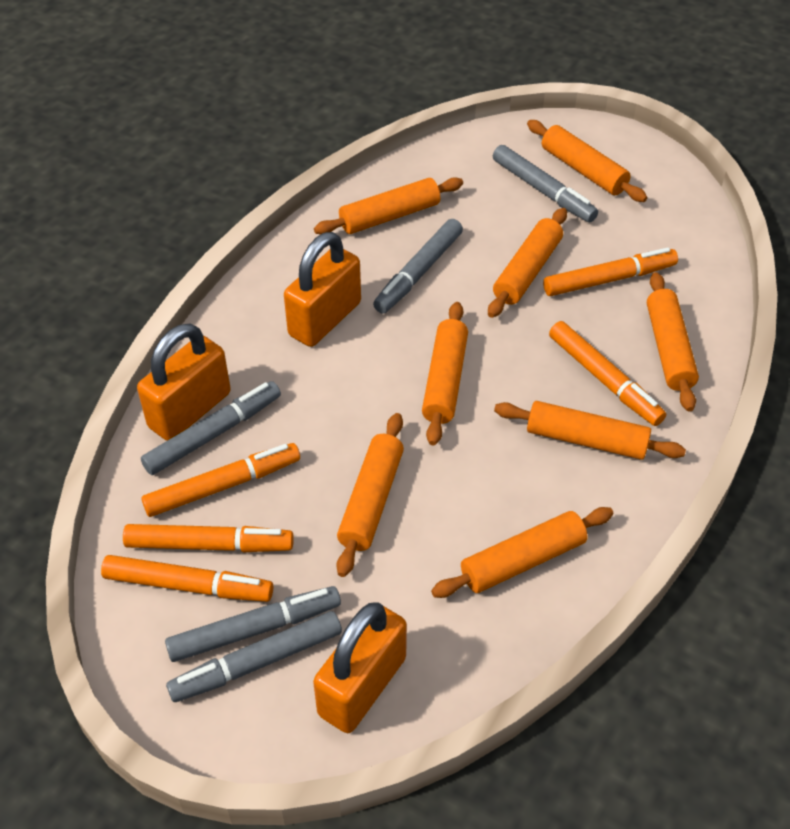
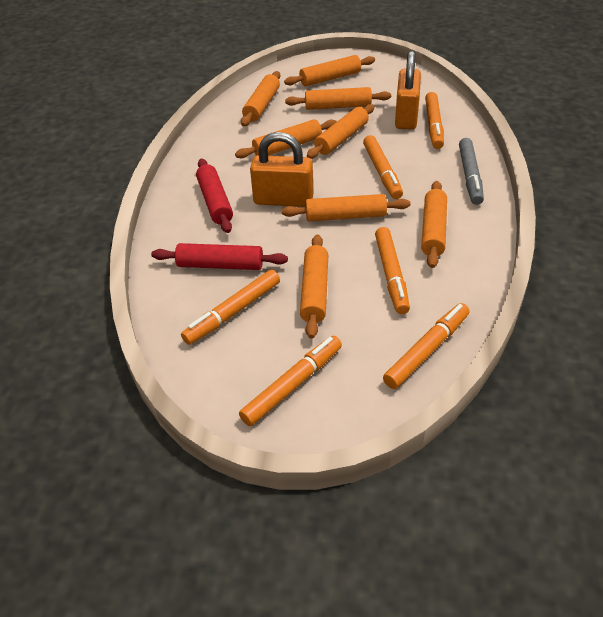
grey marker: 5 -> 1
orange marker: 5 -> 6
orange padlock: 3 -> 2
red rolling pin: 0 -> 2

